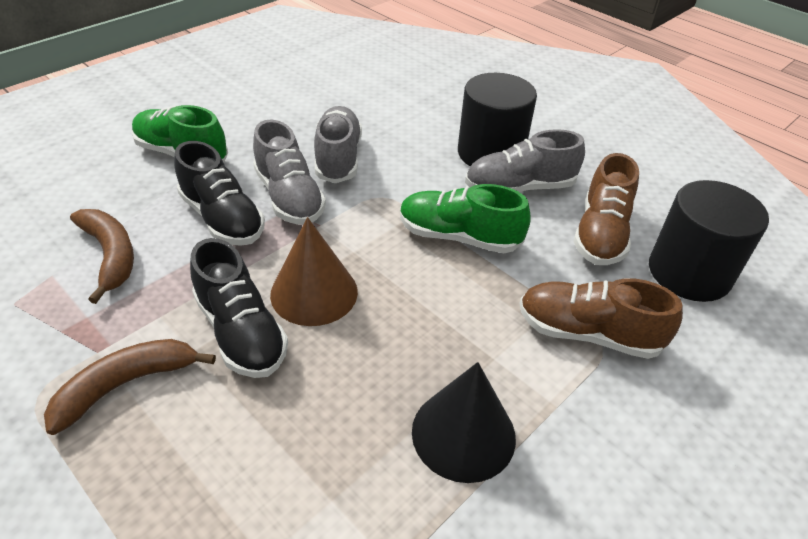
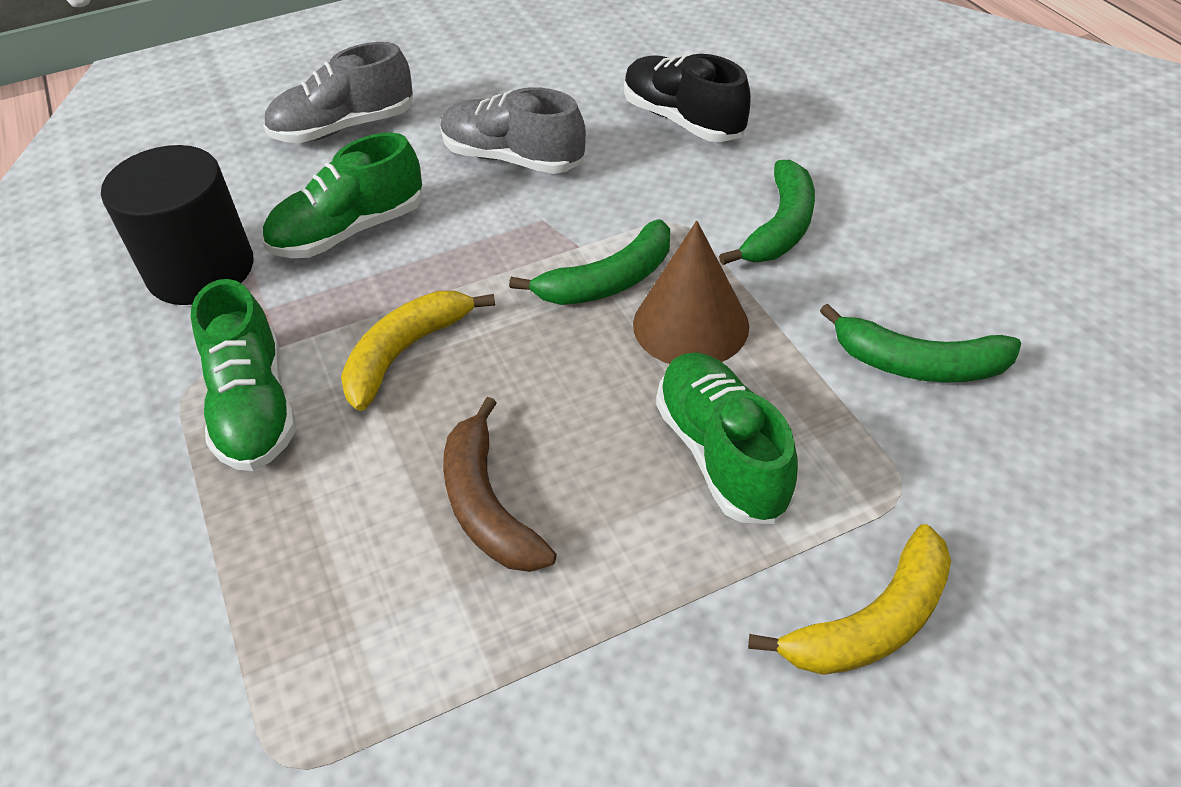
black cone: 1 -> 0
black cylinder: 2 -> 1
black shoe: 2 -> 1
brown banana: 2 -> 1
brown shoe: 2 -> 0
green banana: 0 -> 3
green shoe: 2 -> 3
grey shoe: 3 -> 2
yellow banana: 0 -> 2

